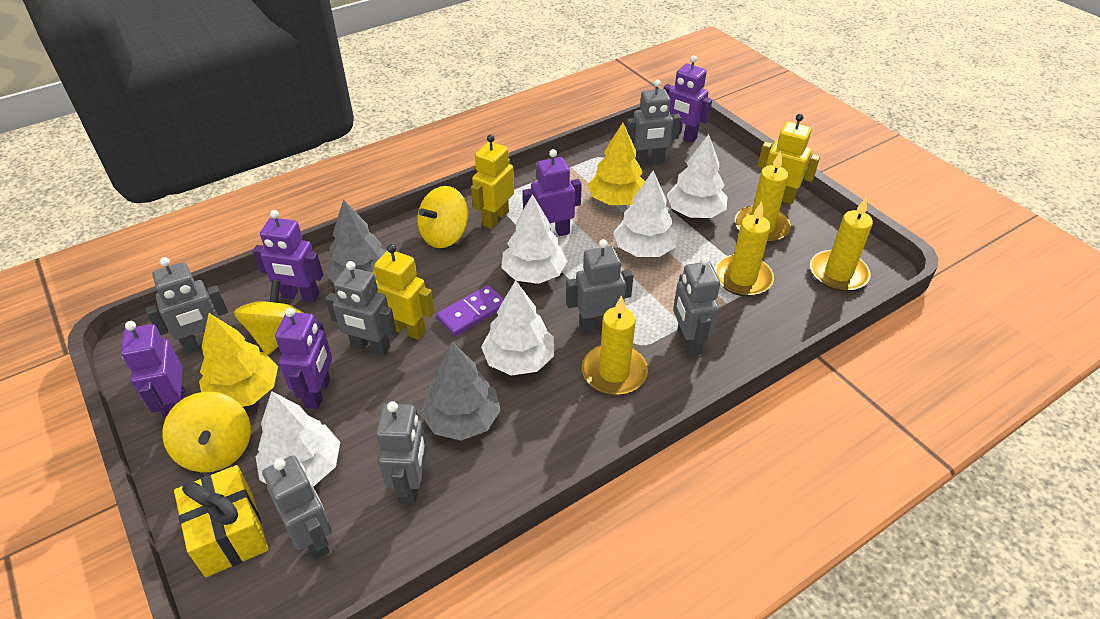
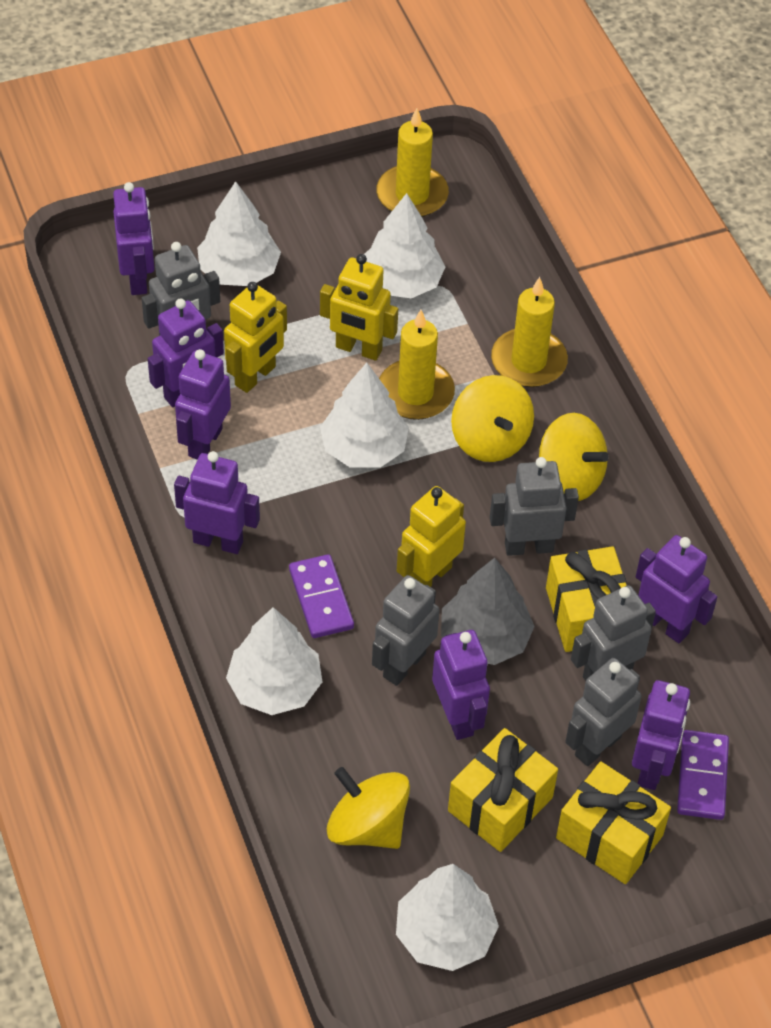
grey robot: 7 -> 5
grey tree: 2 -> 1
purple domino: 1 -> 2
purple robot: 5 -> 7
yellow candle: 4 -> 3
yellow gift: 1 -> 3
yellow tree: 2 -> 0

